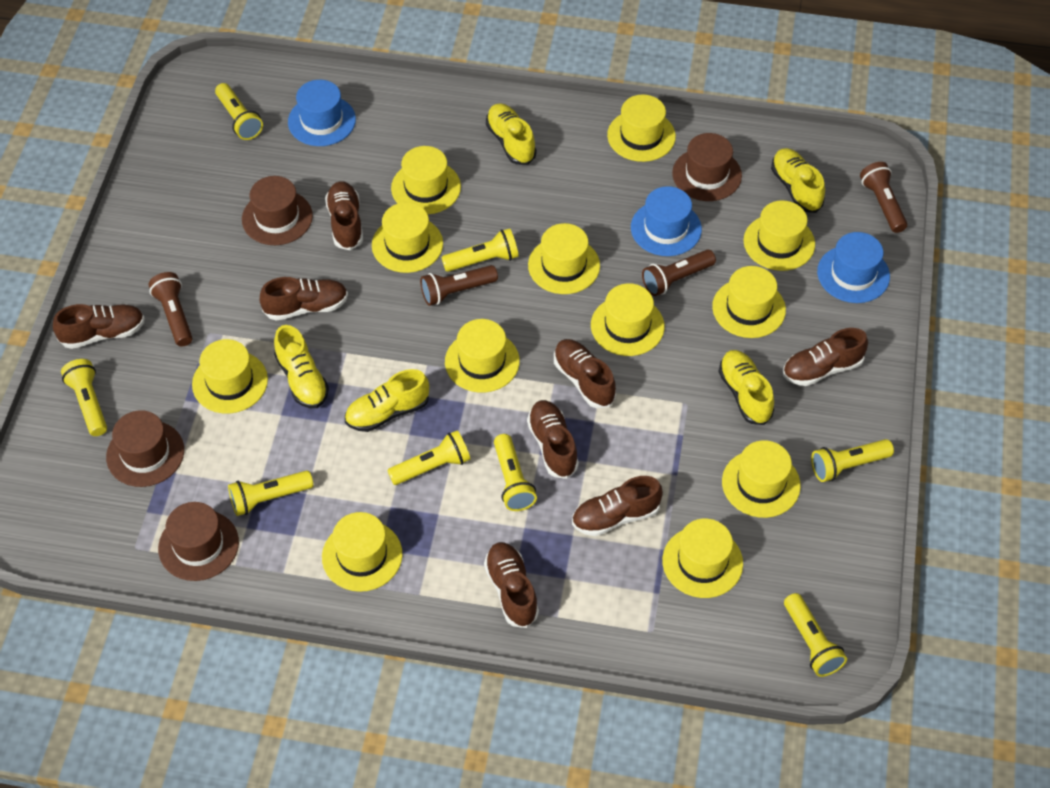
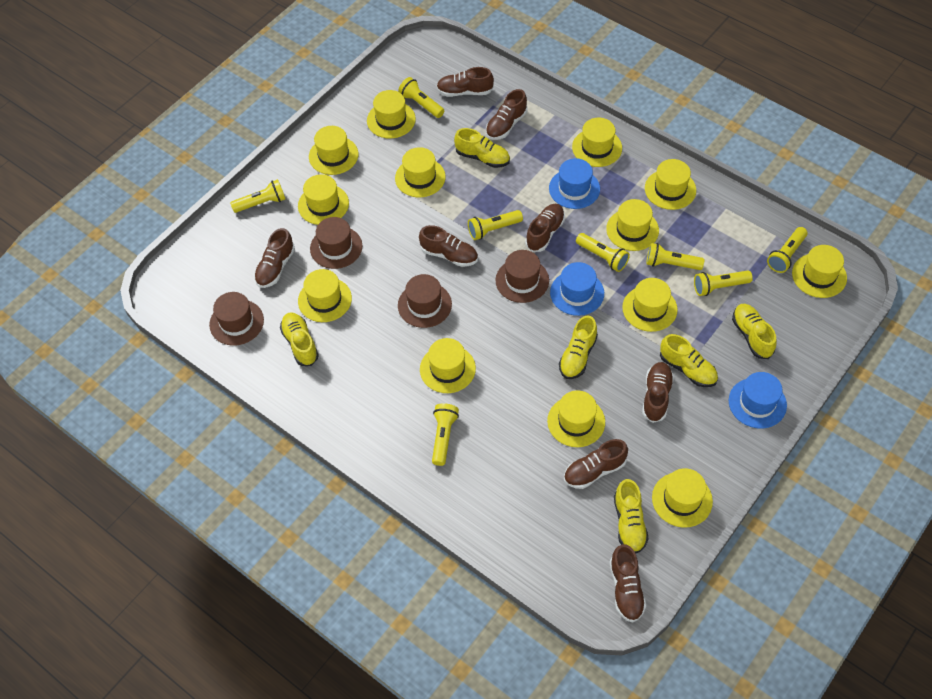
brown flashlight: 4 -> 0
yellow hat: 12 -> 13
yellow shoe: 5 -> 6

